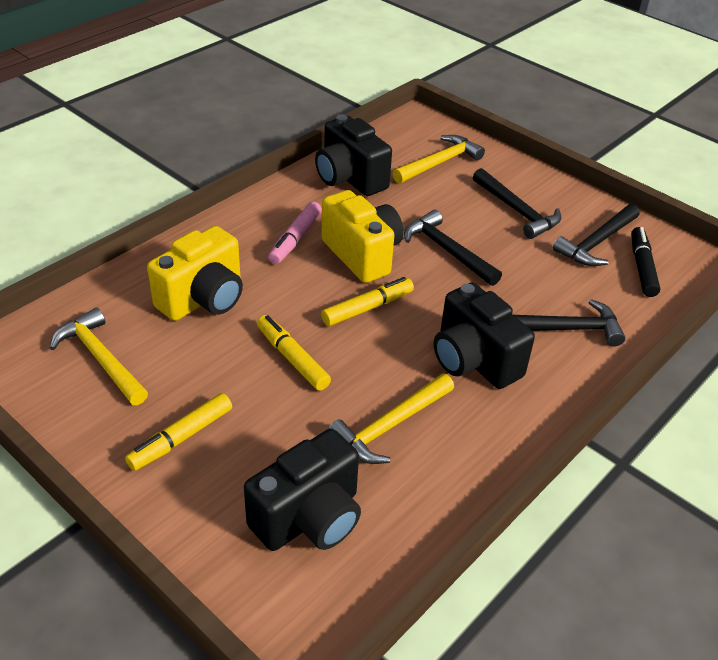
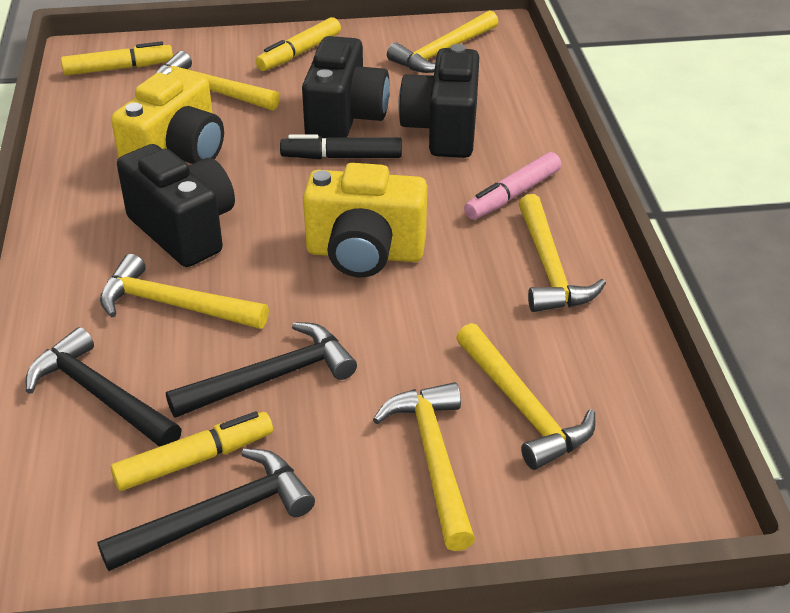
black hammer: 4 -> 3
yellow hammer: 3 -> 6

